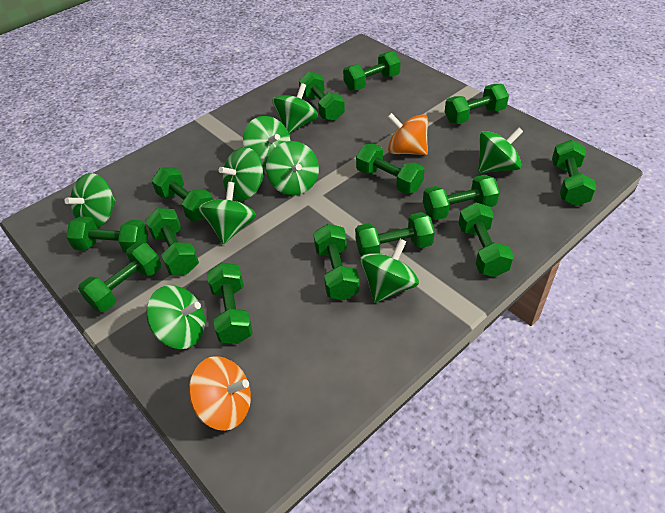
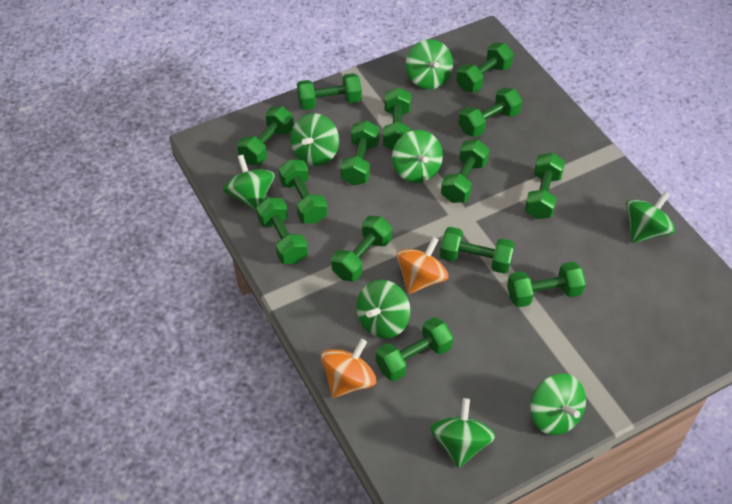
green spinning top: 9 -> 8

